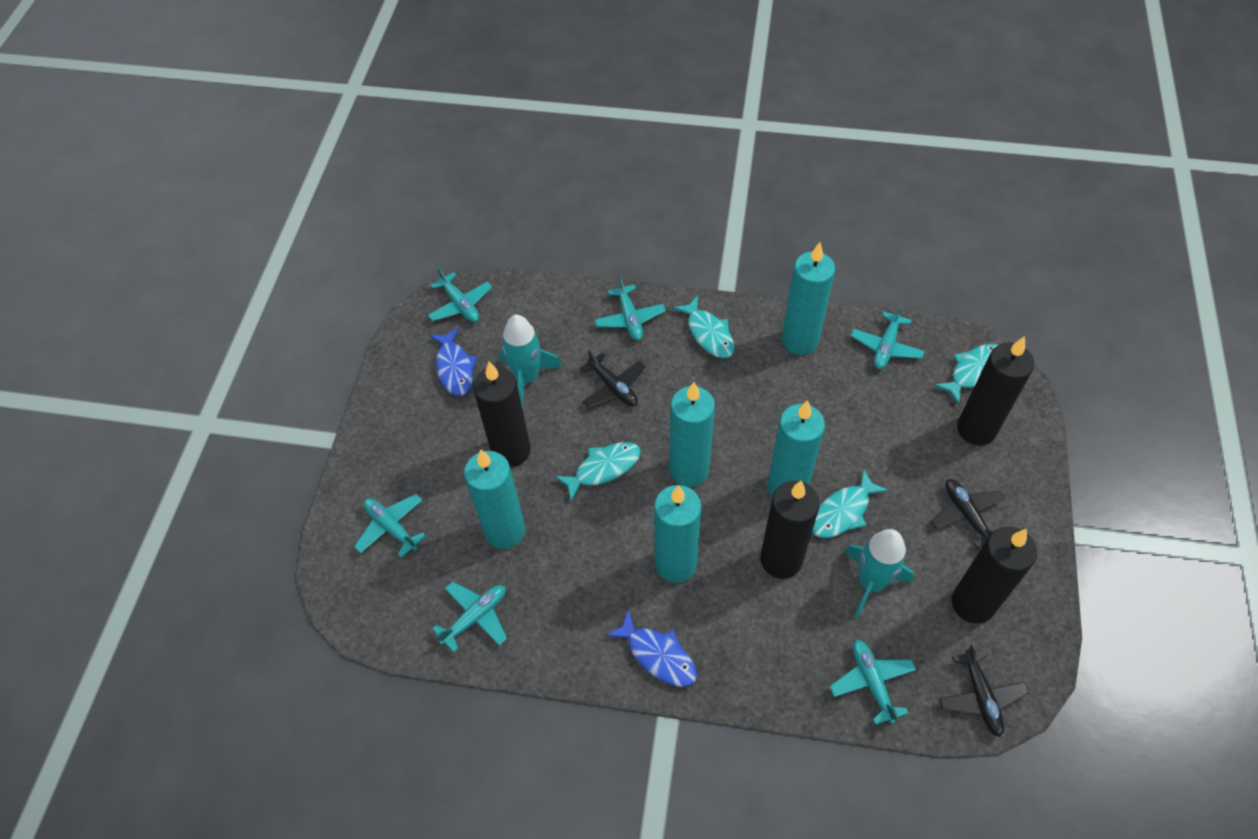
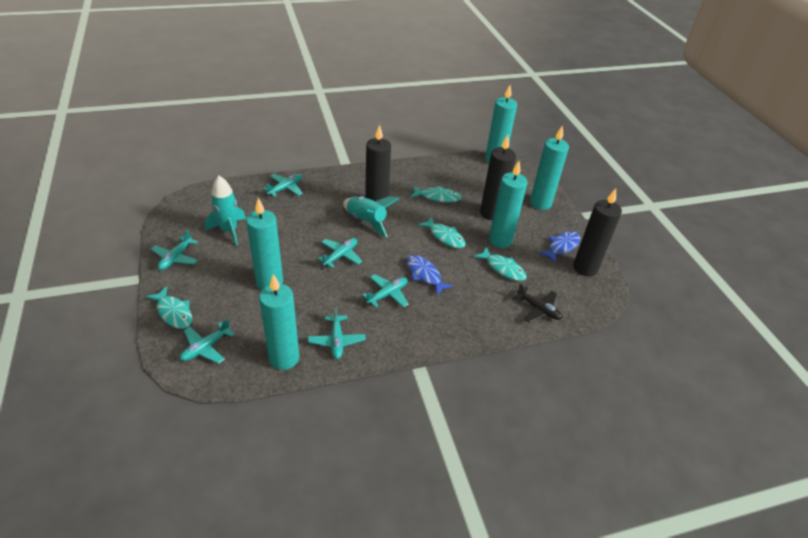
black candle: 4 -> 3
black plane: 3 -> 1

